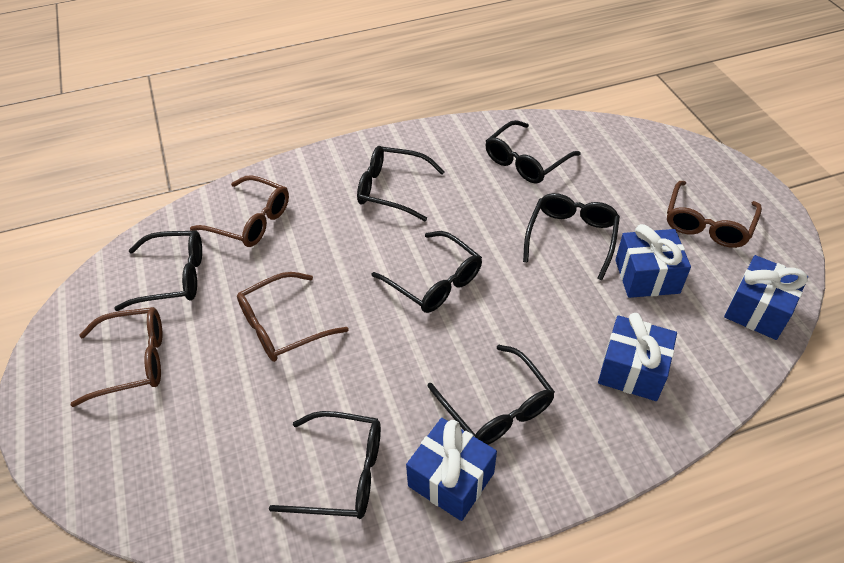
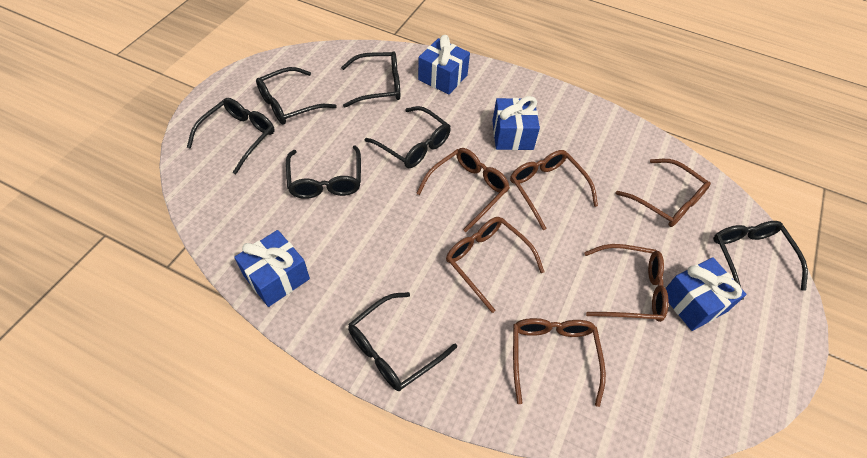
brown glasses: 4 -> 6

